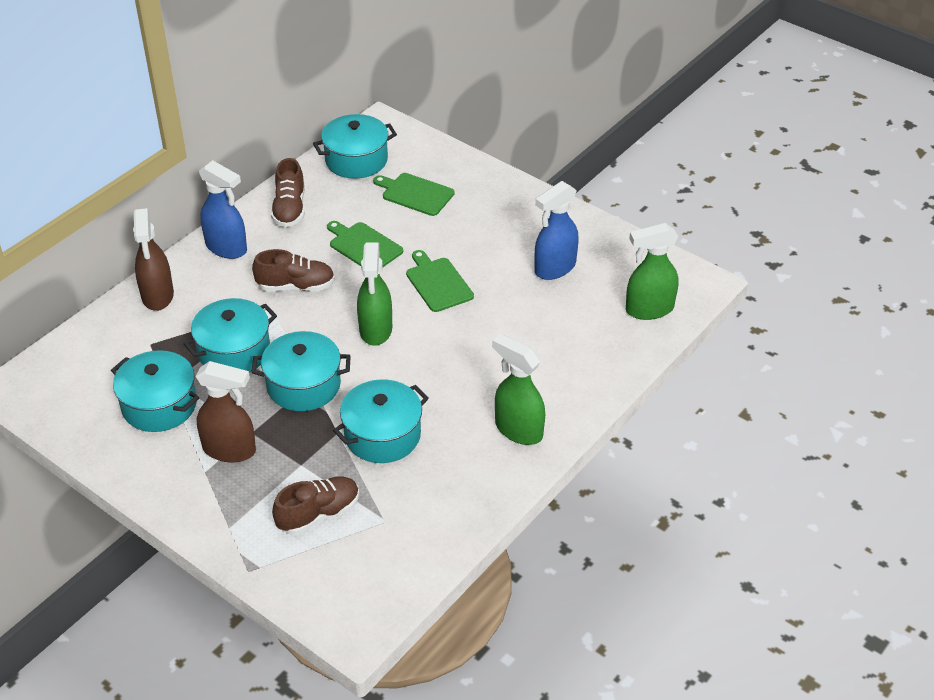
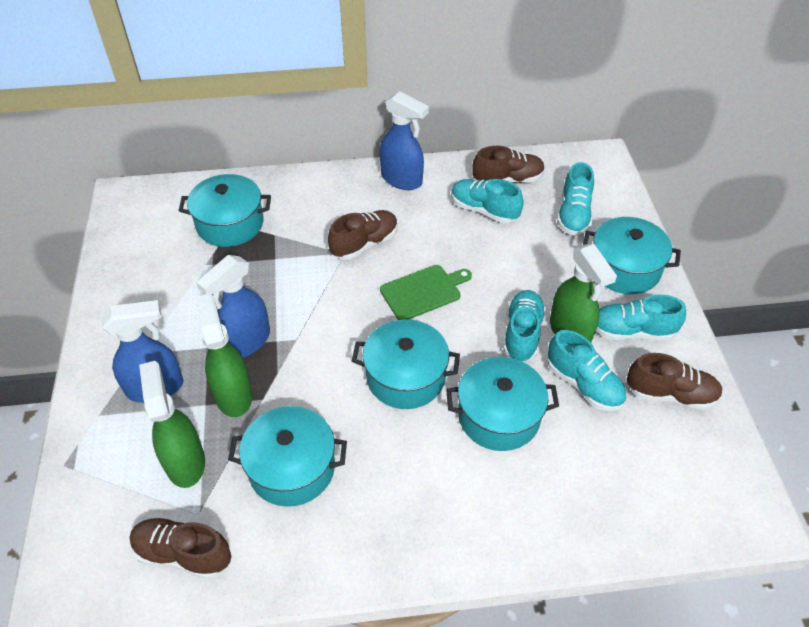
blue spray bottle: 2 -> 3
brown shoe: 3 -> 4
brown spray bottle: 2 -> 0
green cutting board: 3 -> 1
turquoise shoe: 0 -> 5

